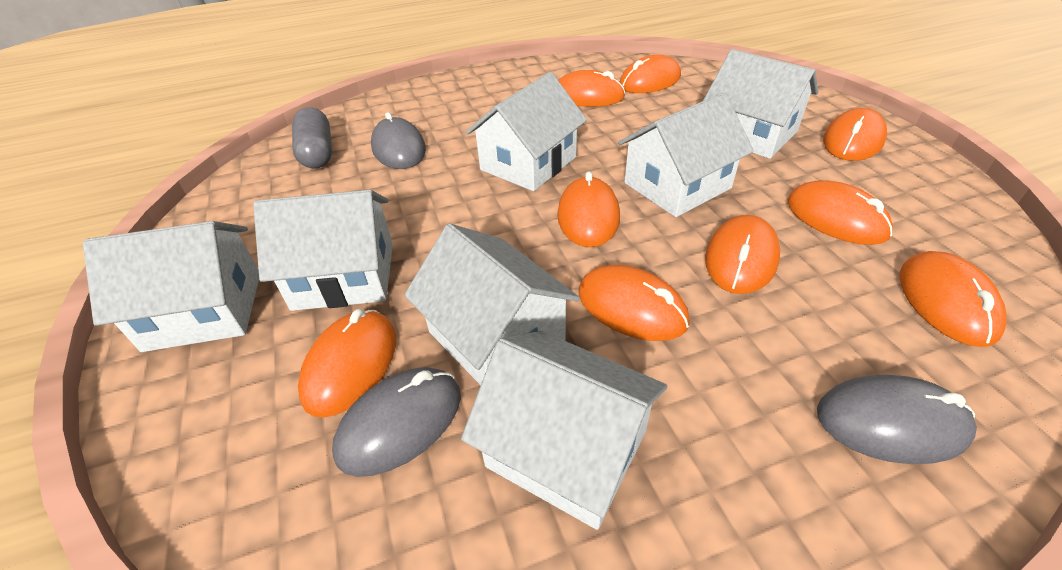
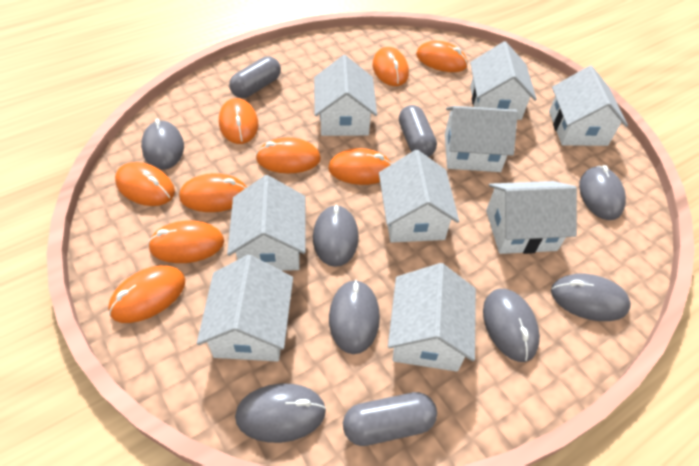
grey capsule: 1 -> 3
grey mouse: 3 -> 7
white house: 7 -> 9

